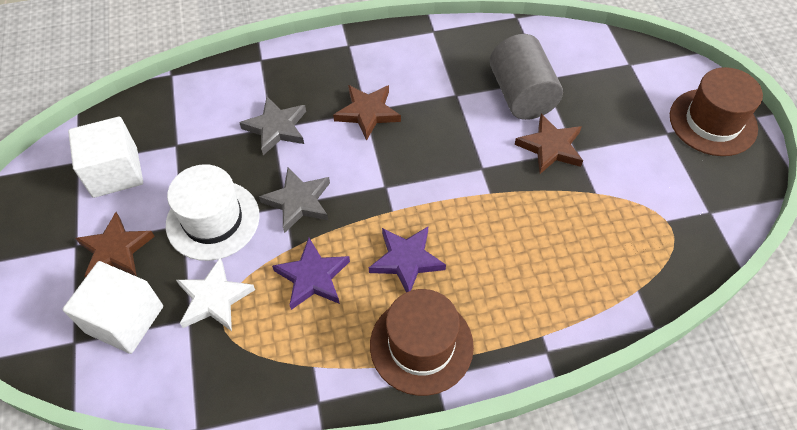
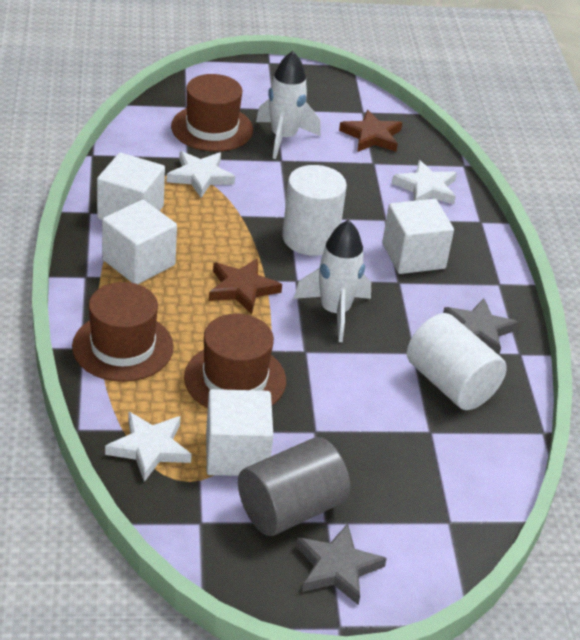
brown hat: 2 -> 3
brown star: 3 -> 2
purple star: 2 -> 0
white cube: 2 -> 4
white cylinder: 0 -> 2
white hat: 1 -> 0
white rocket: 0 -> 2
white star: 1 -> 3

